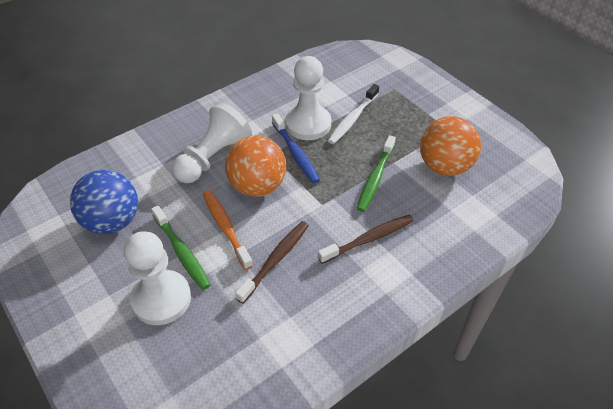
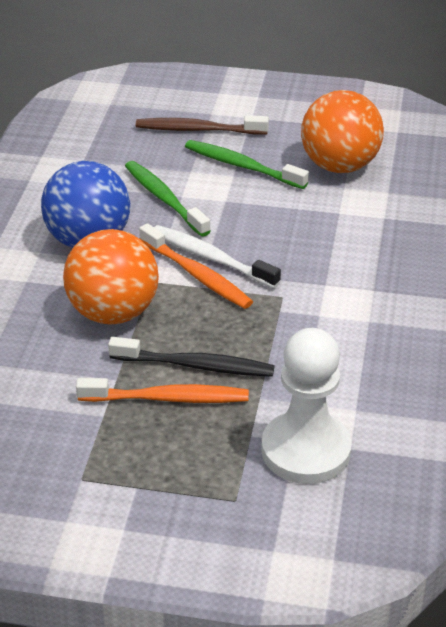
black toothbrush: 0 -> 1
blue toothbrush: 1 -> 0
brown toothbrush: 2 -> 1
orange toothbrush: 1 -> 2
white pawn: 3 -> 1

